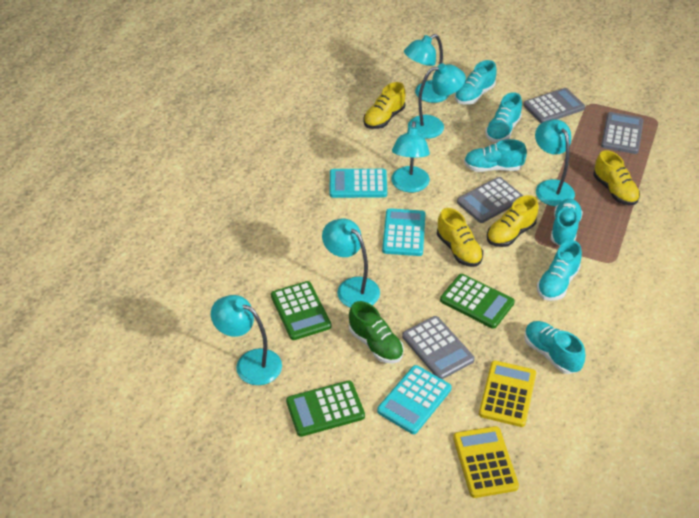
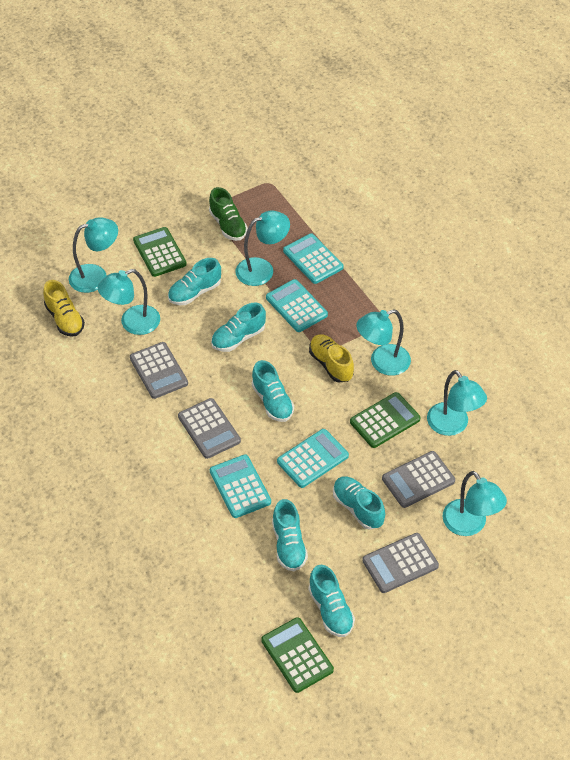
turquoise calculator: 3 -> 4
yellow calculator: 2 -> 0
yellow shoe: 4 -> 2

